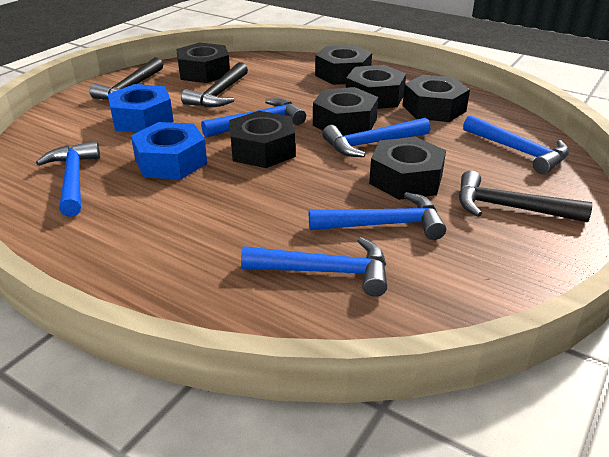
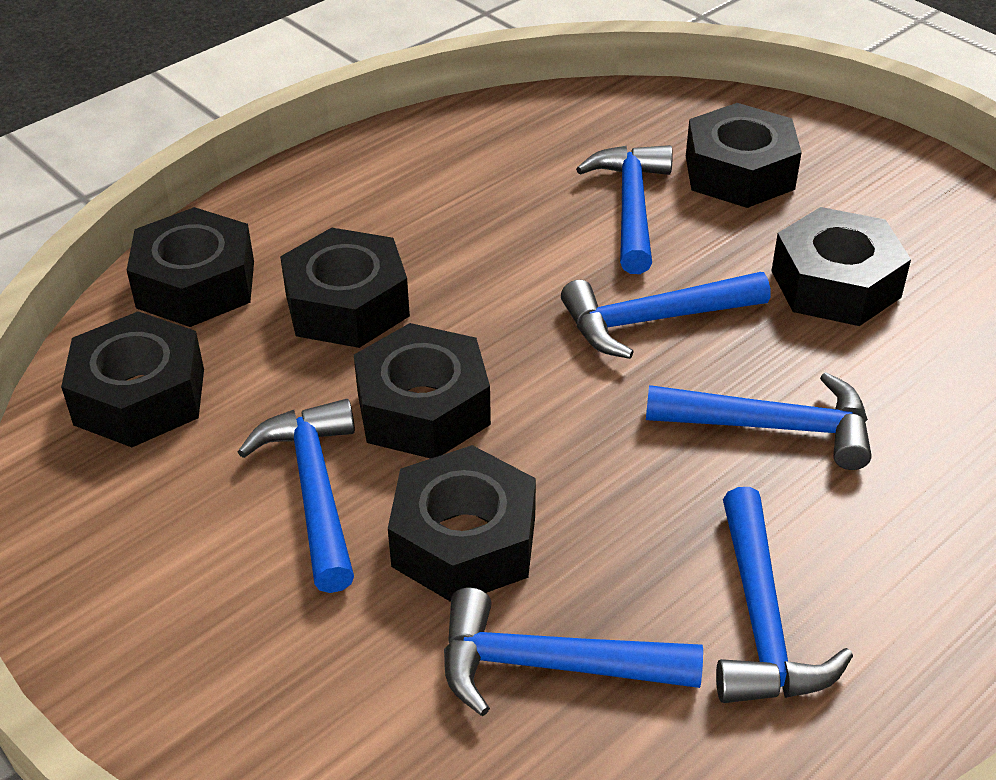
black hammer: 3 -> 0
blue nut: 2 -> 0

